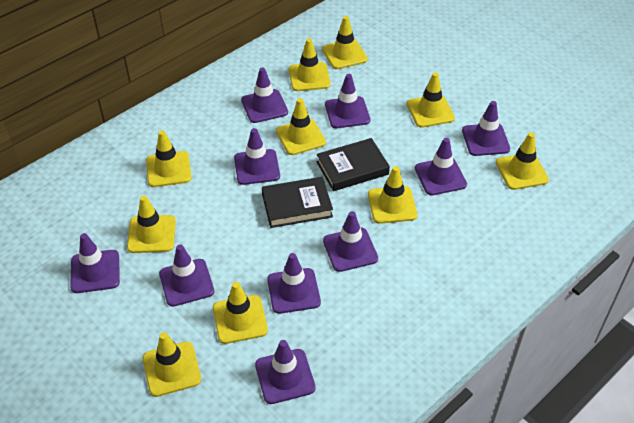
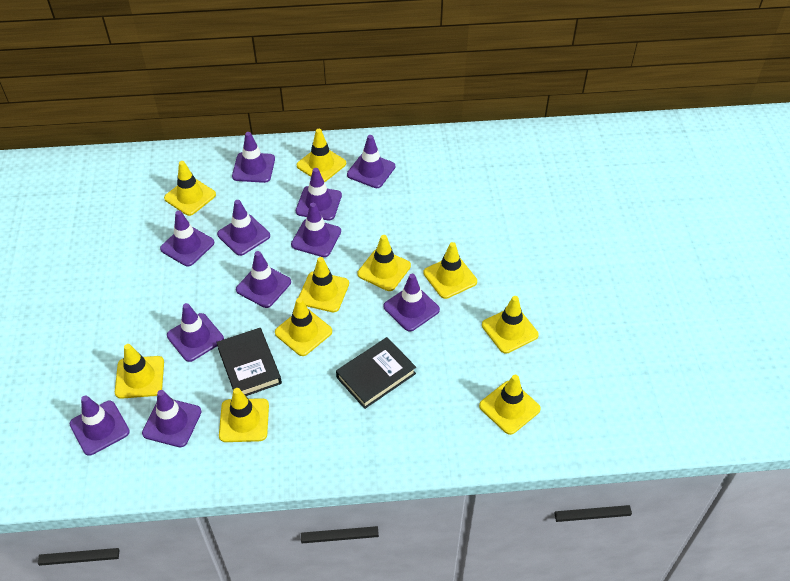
purple traffic cone: 10 -> 11

